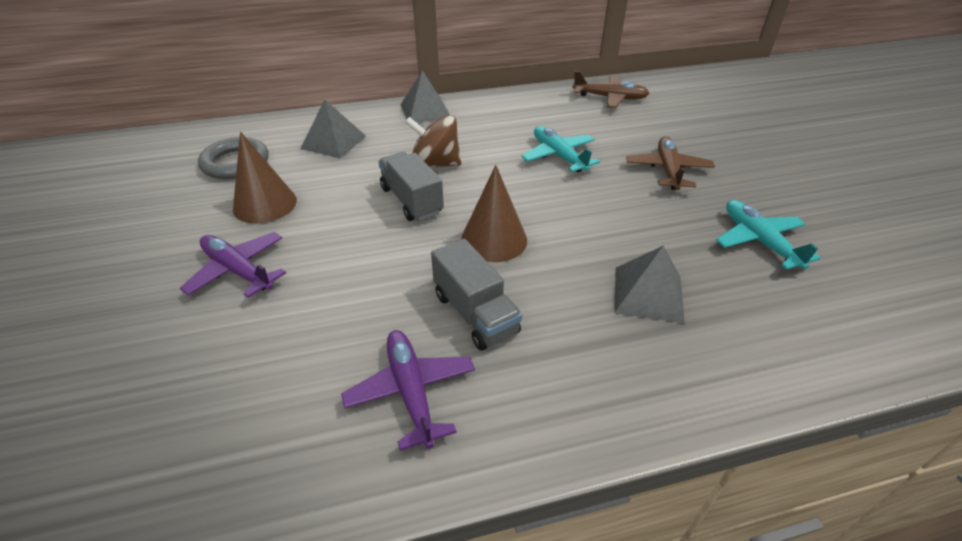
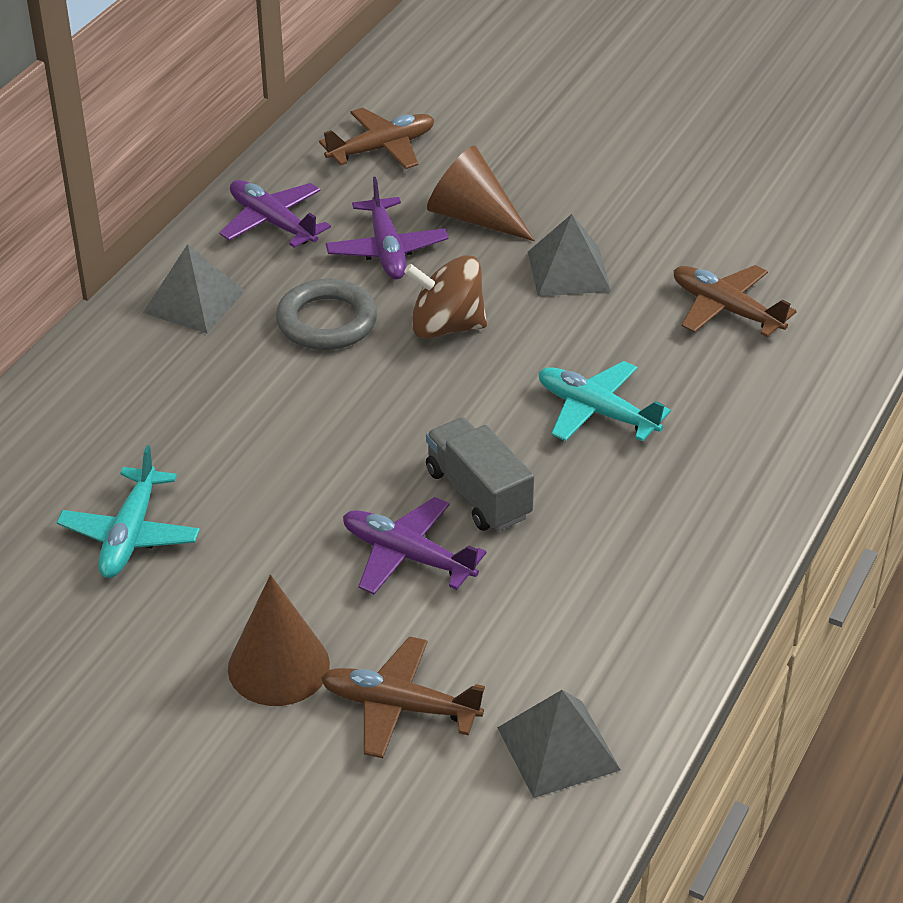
brown plane: 2 -> 3
grey truck: 2 -> 1
purple plane: 2 -> 3

